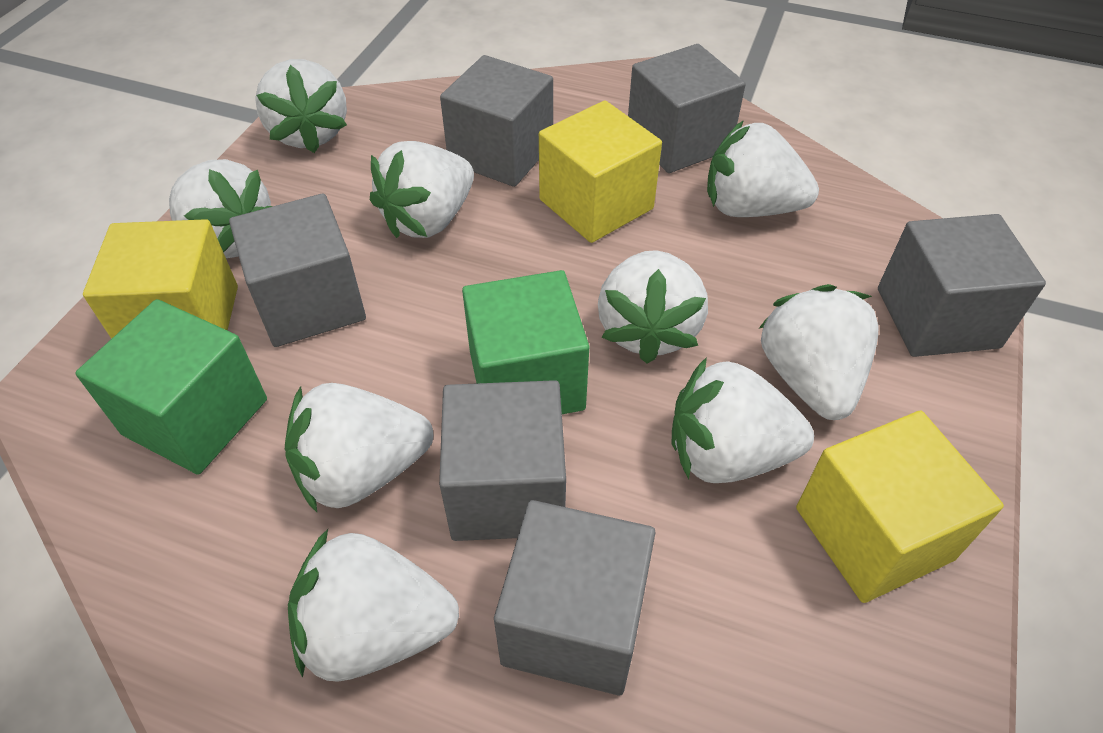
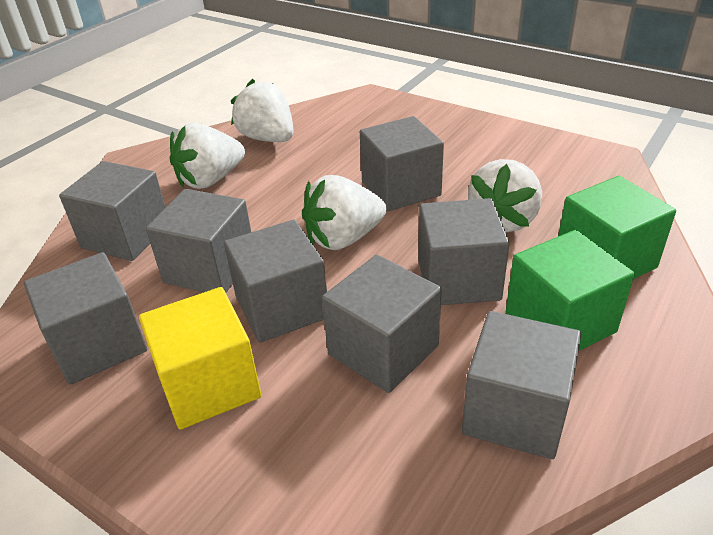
grey cube: 6 -> 8
white strawberry: 9 -> 4
yellow cube: 3 -> 1

